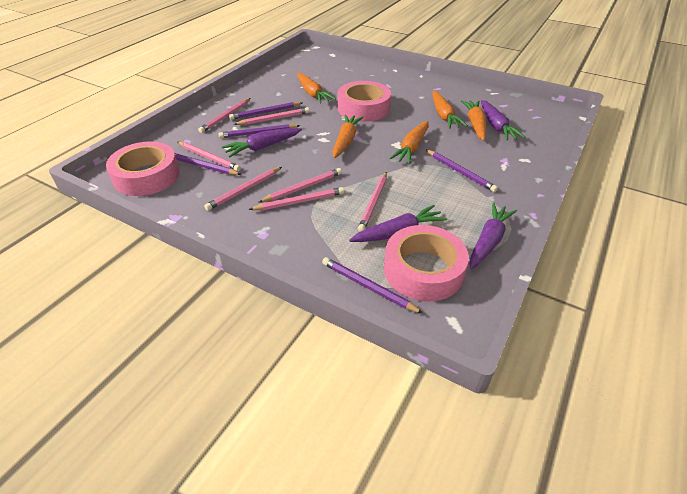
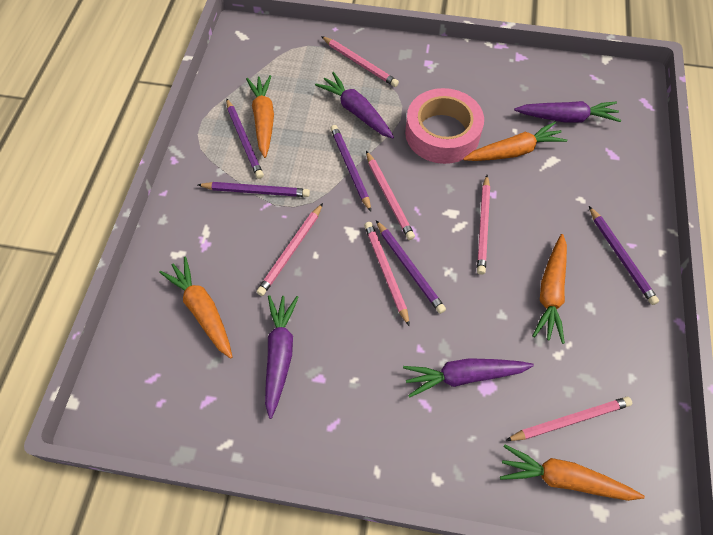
pink pencil: 7 -> 6
pink tape: 3 -> 1

